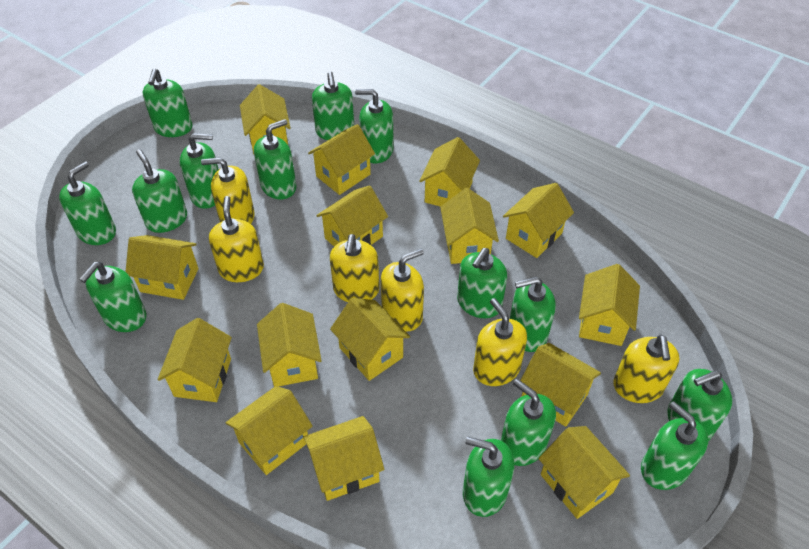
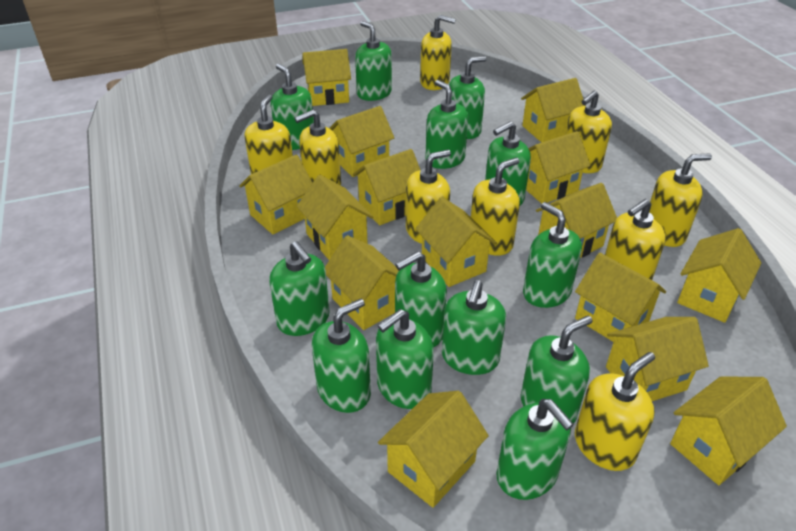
green soap dispenser: 14 -> 13
yellow soap dispenser: 6 -> 9

